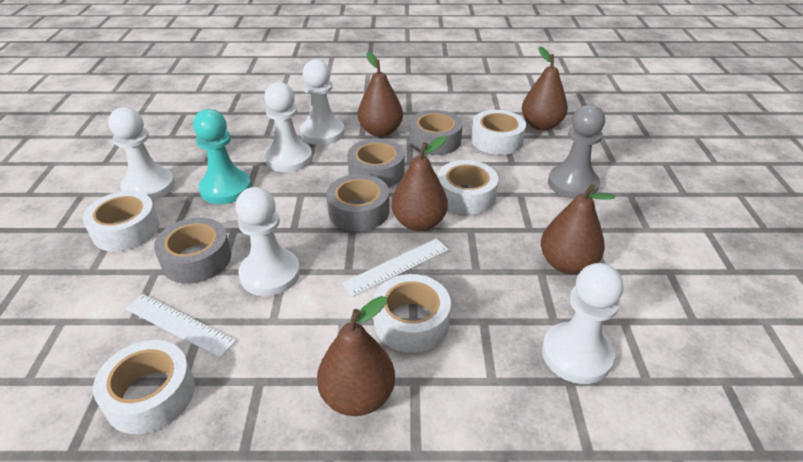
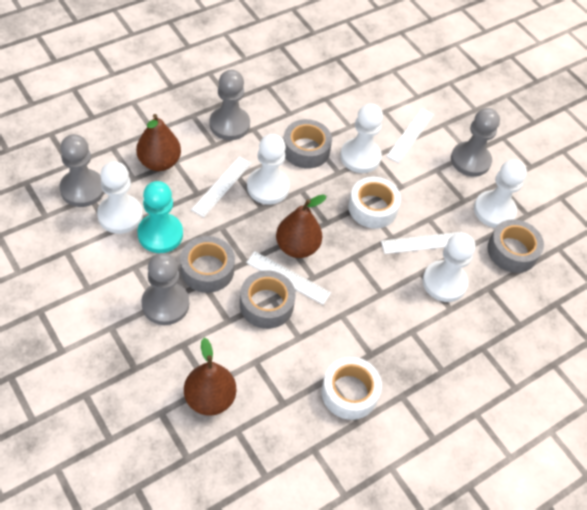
brown pear: 5 -> 3
grey pawn: 1 -> 4
white ruler: 2 -> 4
white tape: 5 -> 2

